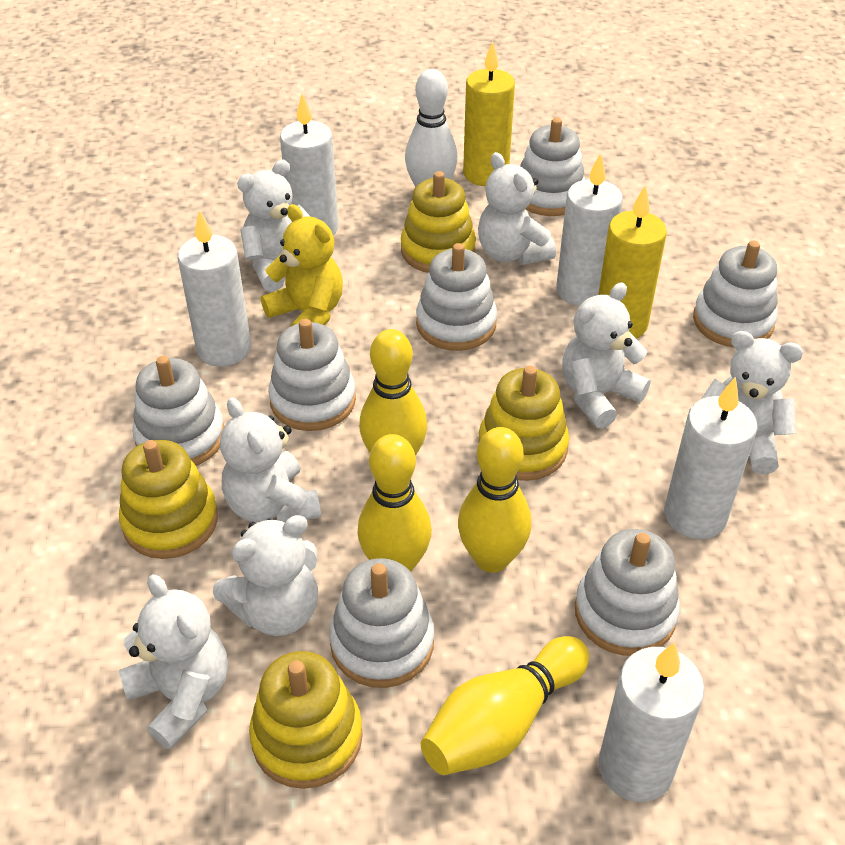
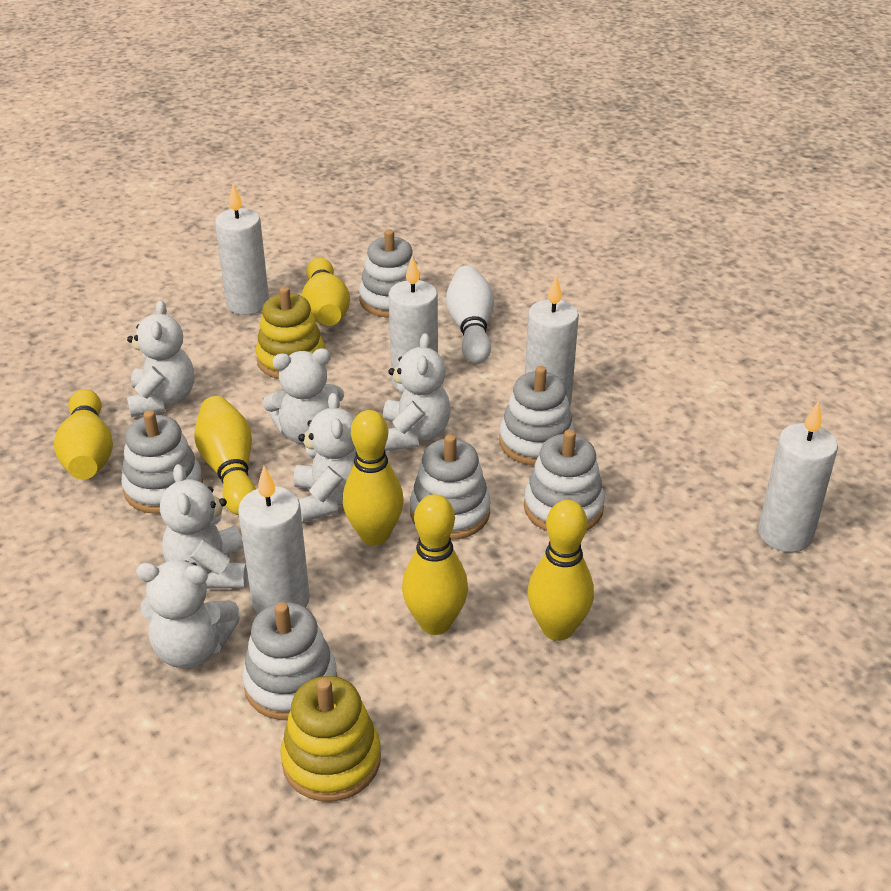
white stacking toy: 7 -> 6
white teddy bear: 7 -> 6
yellow bowling pin: 4 -> 6
yellow candle: 2 -> 0
yellow stacking toy: 4 -> 2
yellow teddy bear: 1 -> 0

